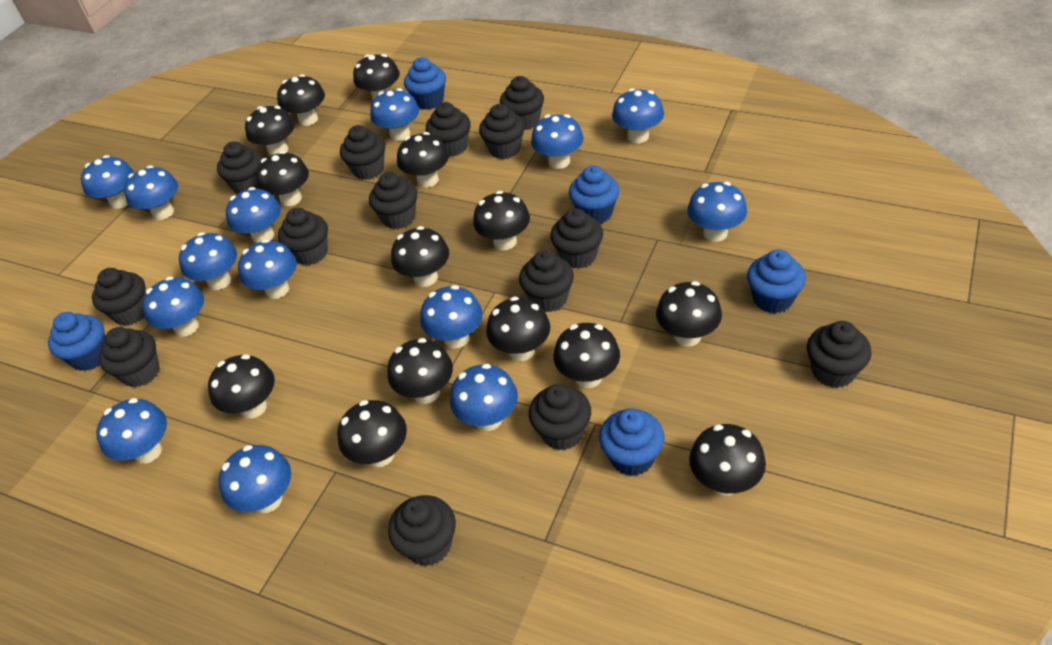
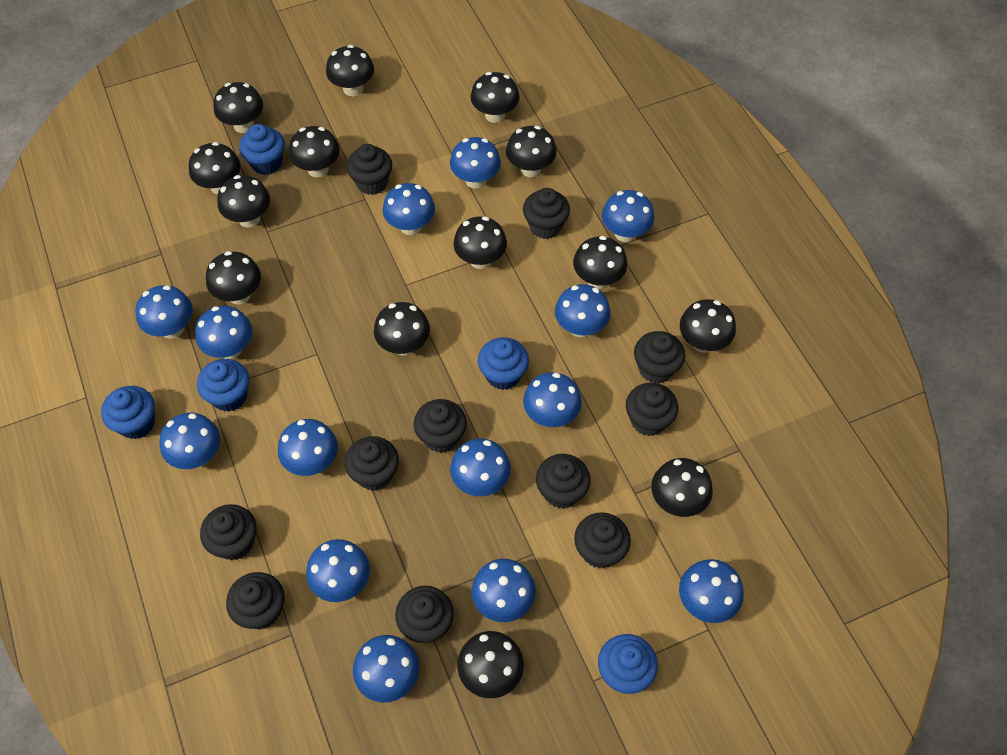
black cupcake: 14 -> 11

